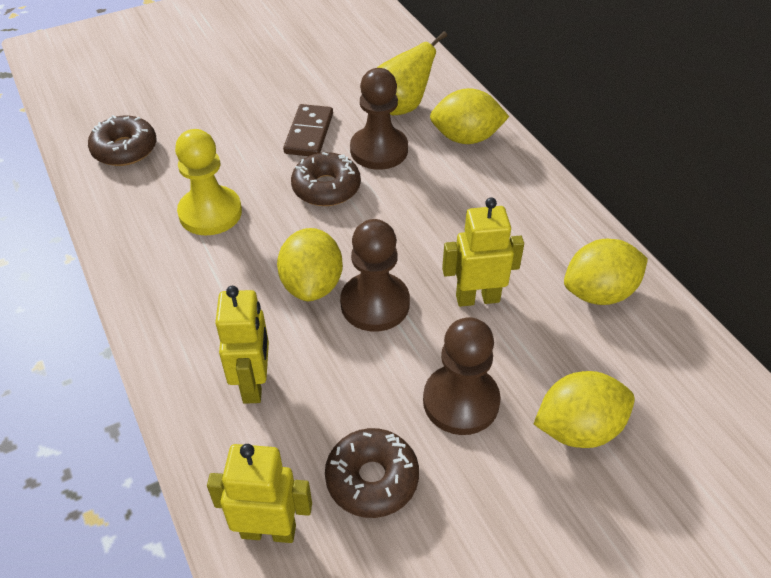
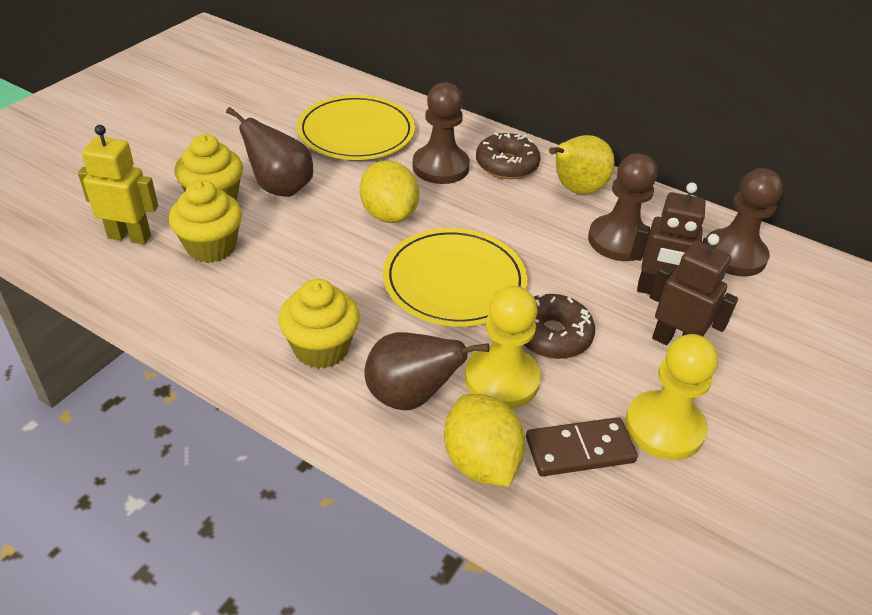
brown donut: 3 -> 2
brown pear: 0 -> 2
brown robot: 0 -> 2
yellow cupcake: 0 -> 3
yellow lemon: 4 -> 2
yellow pawn: 1 -> 2
yellow plate: 0 -> 2
yellow robot: 3 -> 1

